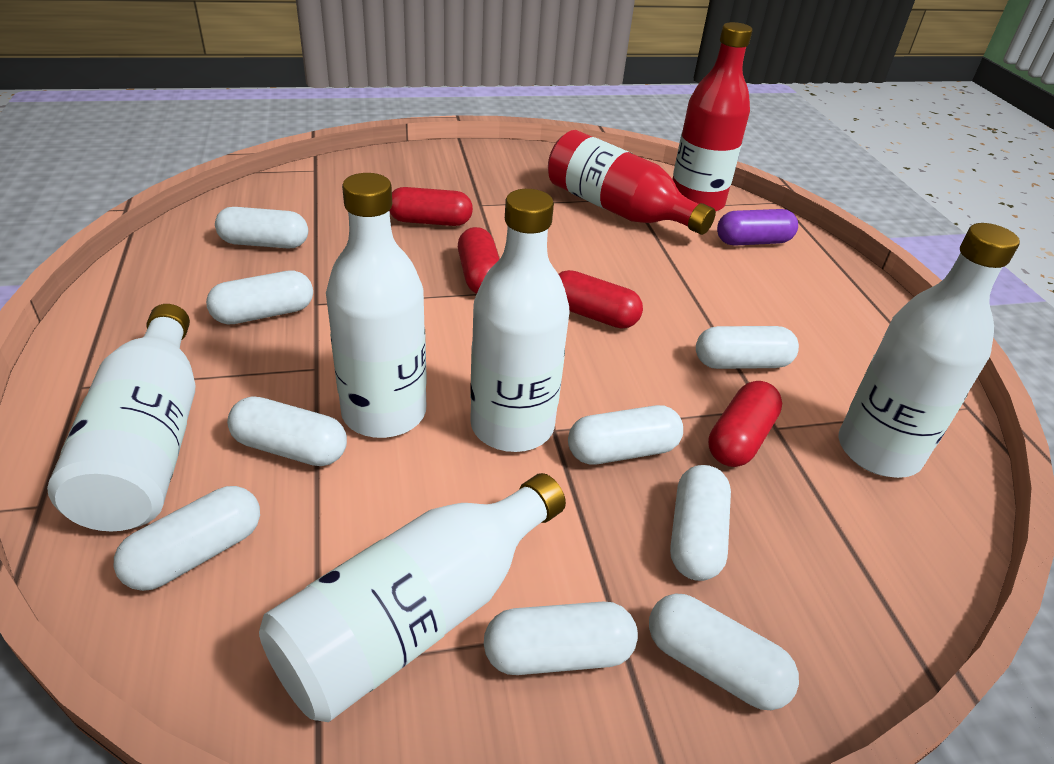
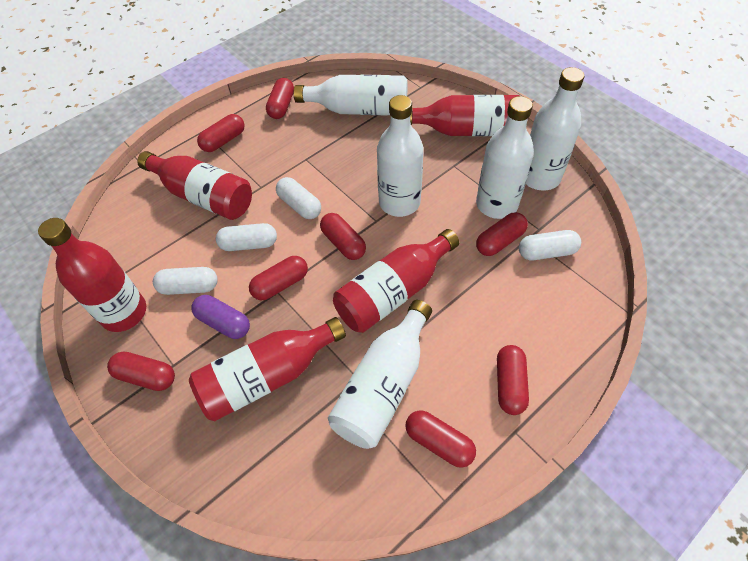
red bottle: 2 -> 5
red capsule: 4 -> 8
white capsule: 9 -> 4

